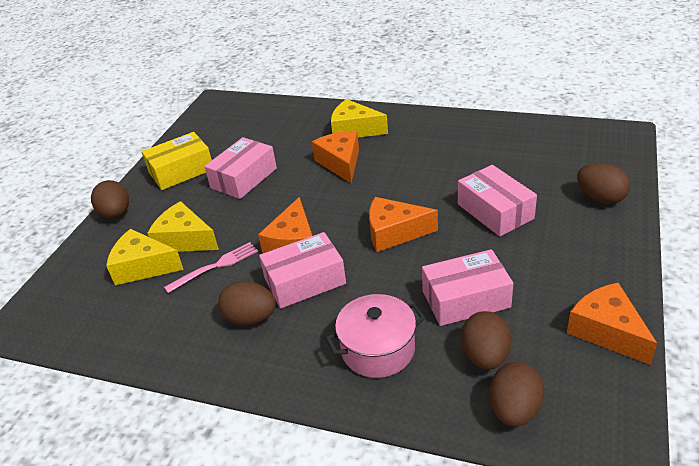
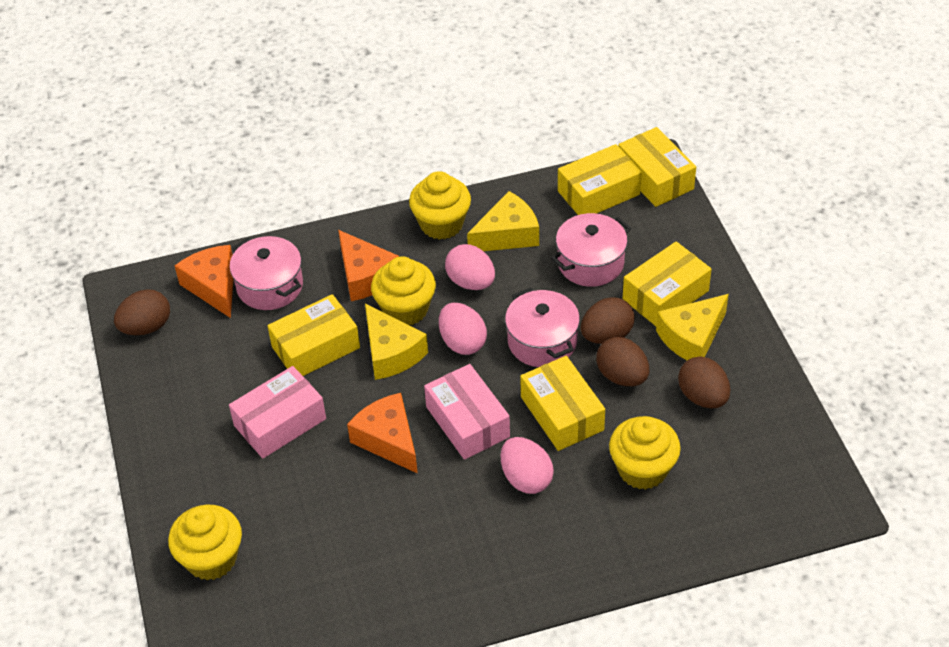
brown egg: 5 -> 4
orange cheese: 4 -> 3
pink box: 4 -> 2
pink egg: 0 -> 3
pink fork: 1 -> 0
pink pot: 1 -> 3
yellow box: 1 -> 5
yellow cupcake: 0 -> 4

